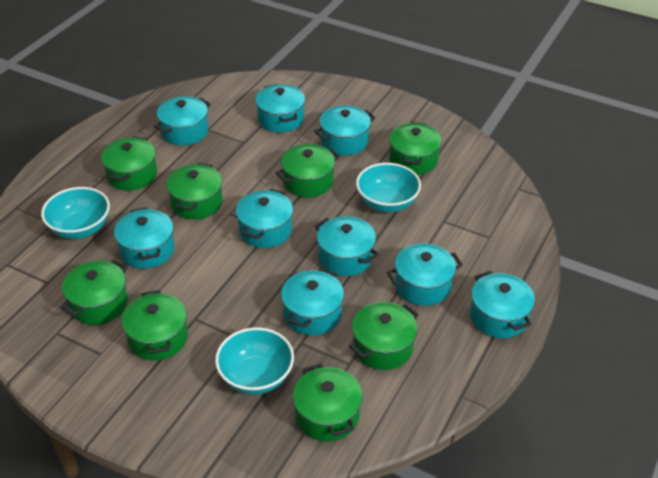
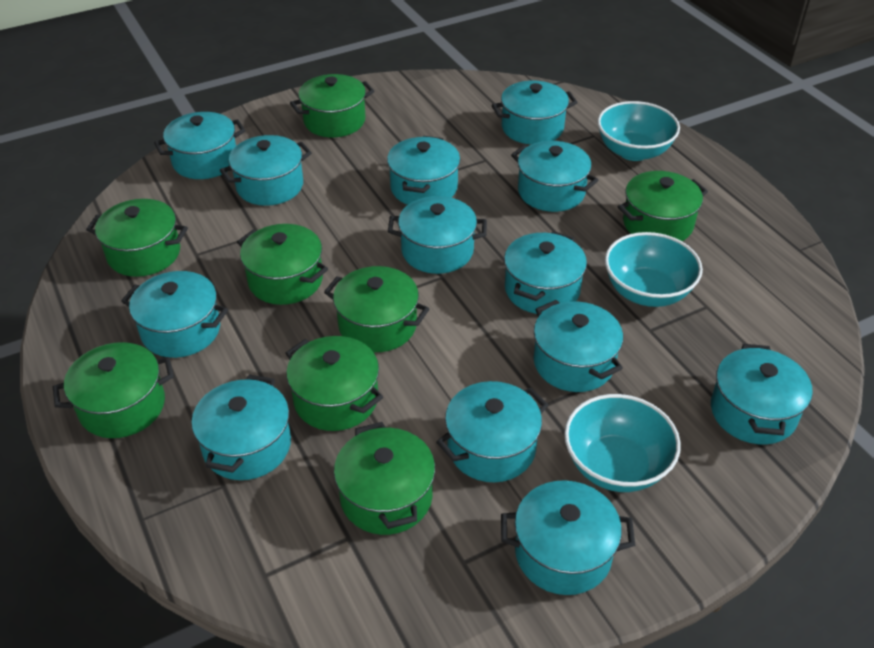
turquoise pot: 9 -> 13

